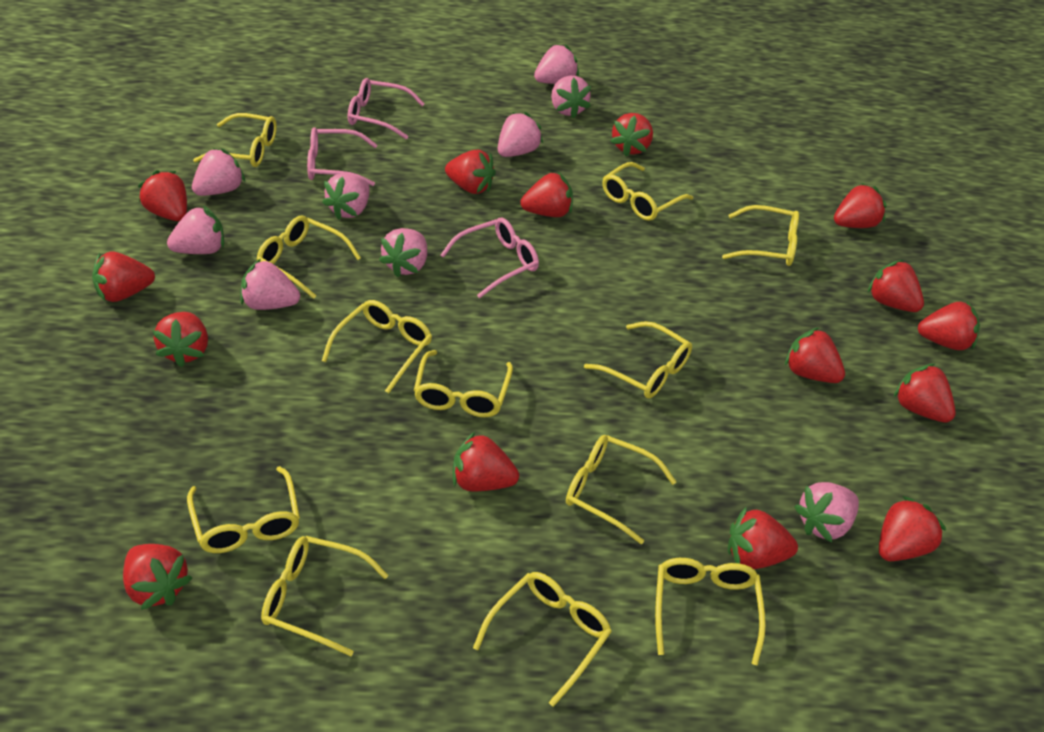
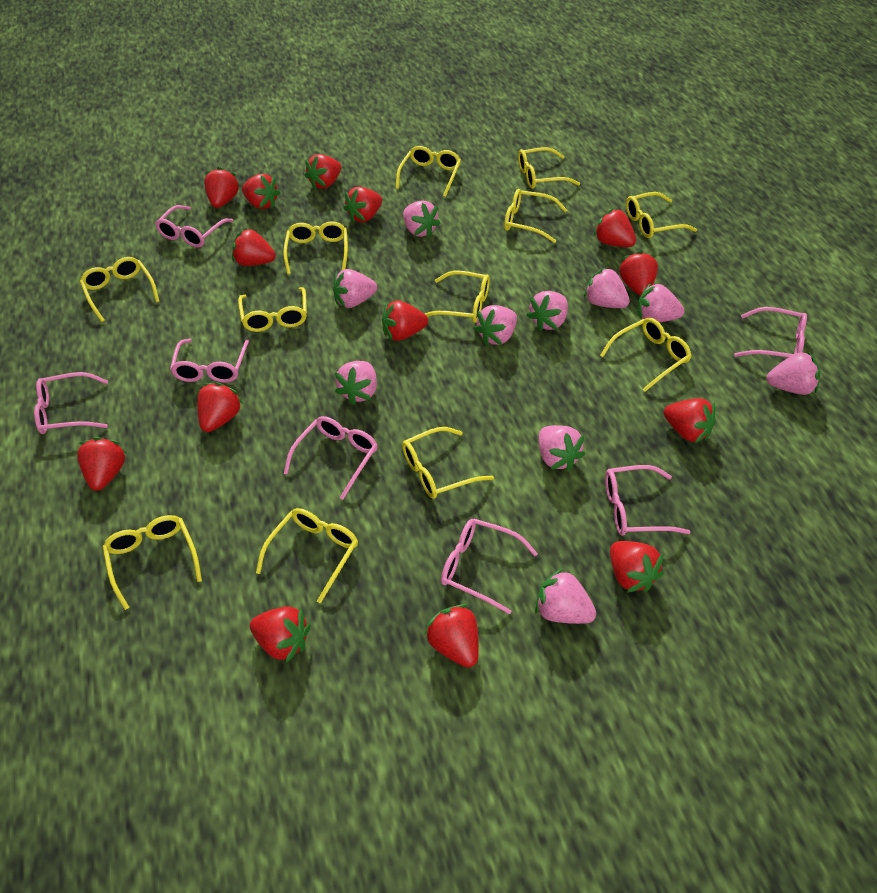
pink glasses: 3 -> 7
pink strawberry: 9 -> 10
red strawberry: 15 -> 14

